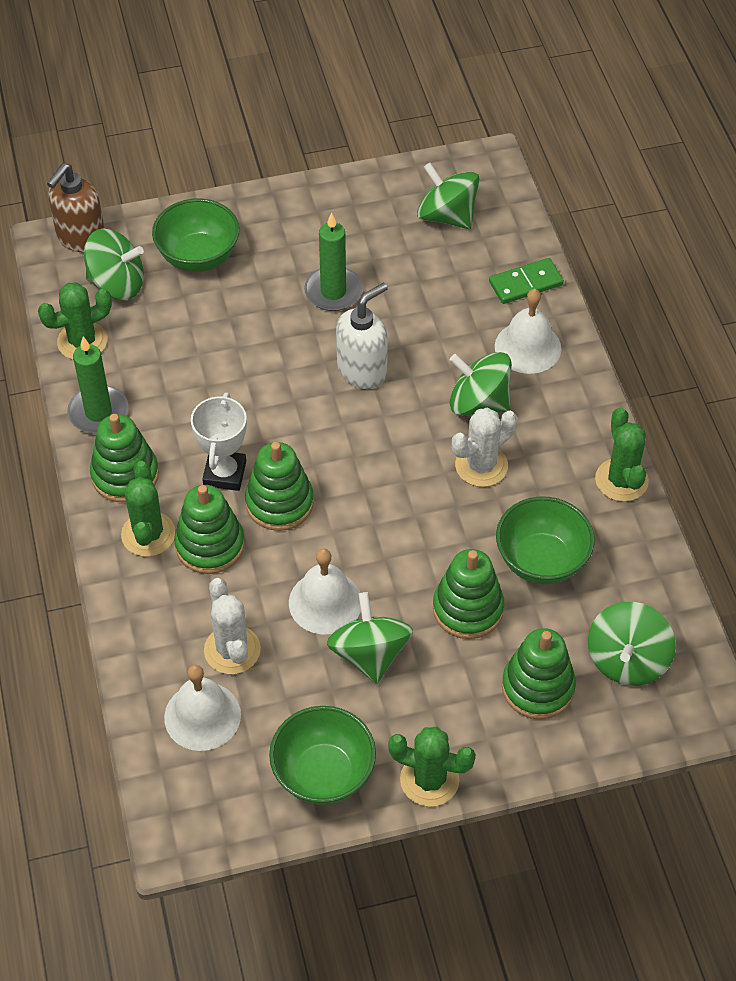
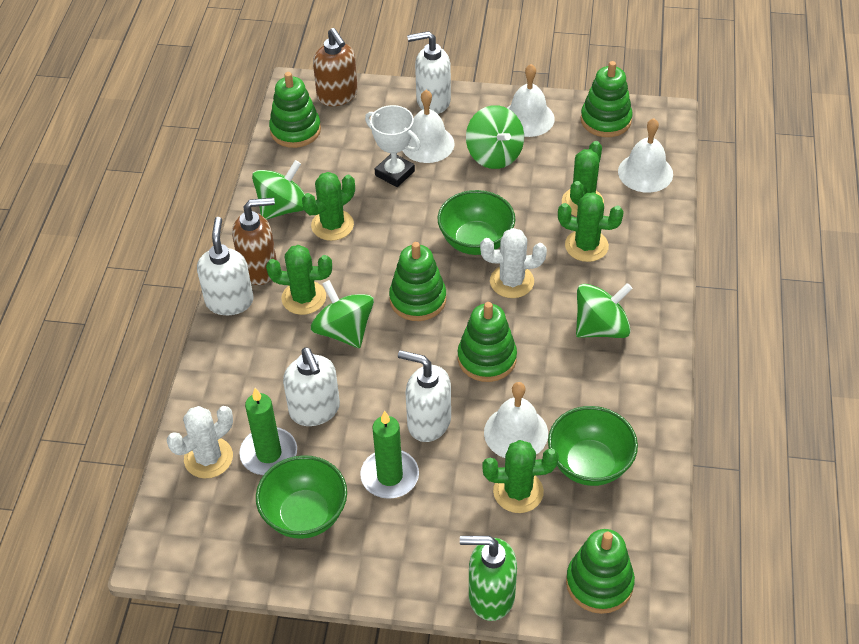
brown soap dispenser: 1 -> 2
green cactus: 4 -> 5
green domino: 1 -> 0
green soap dispenser: 0 -> 1
green spinning top: 5 -> 4
white bell: 3 -> 4
white soap dispenser: 1 -> 4

